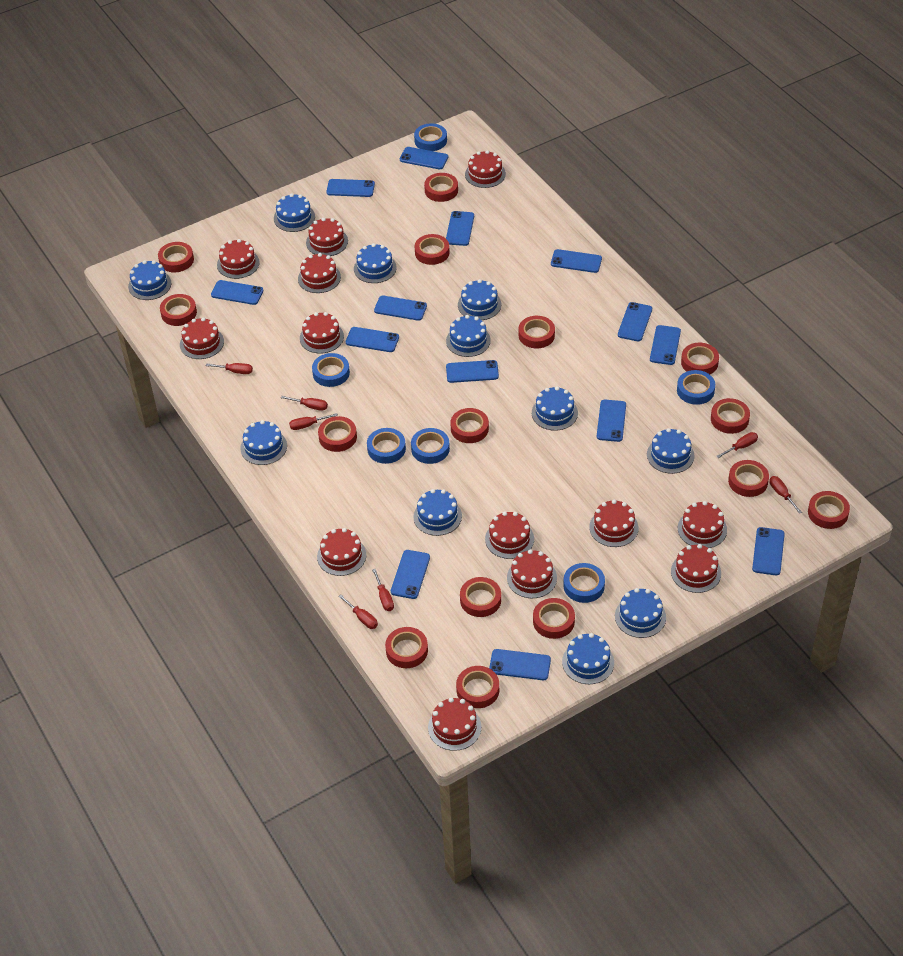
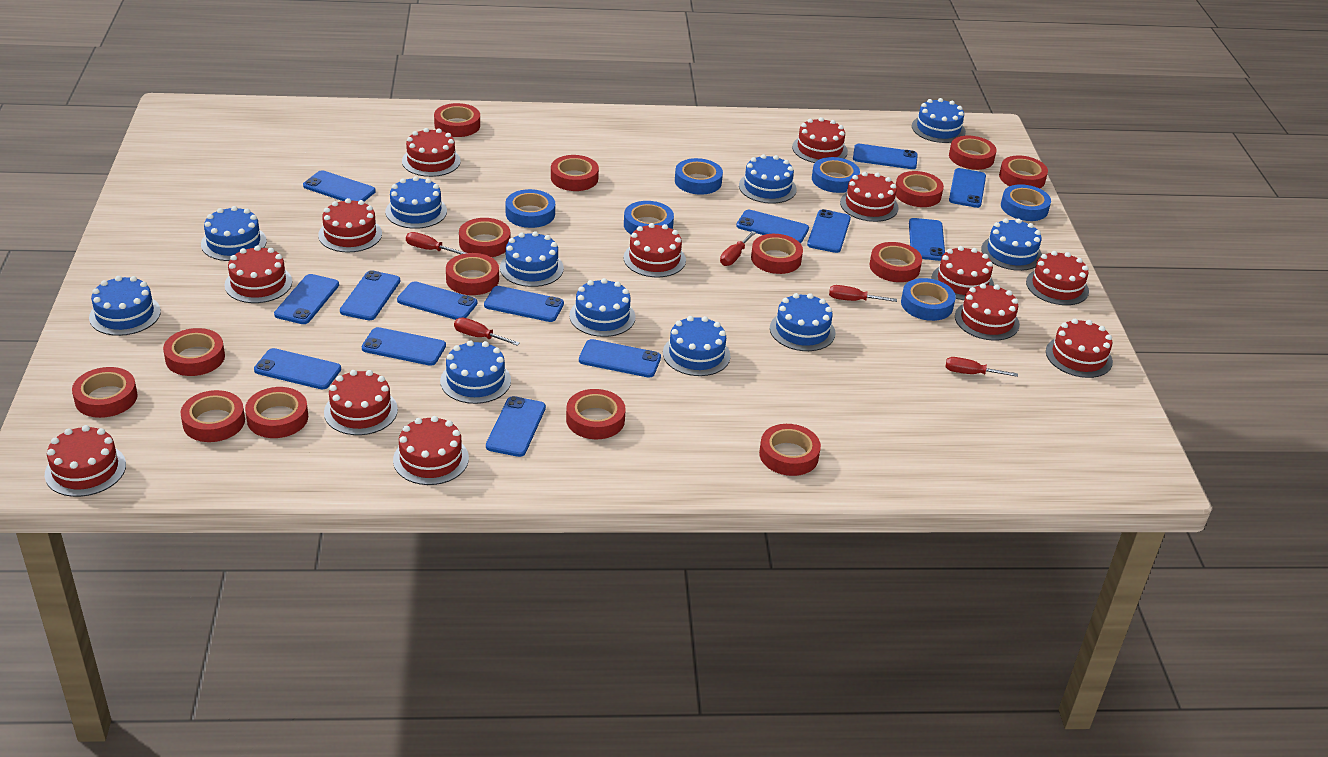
red screwdriver: 7 -> 5

